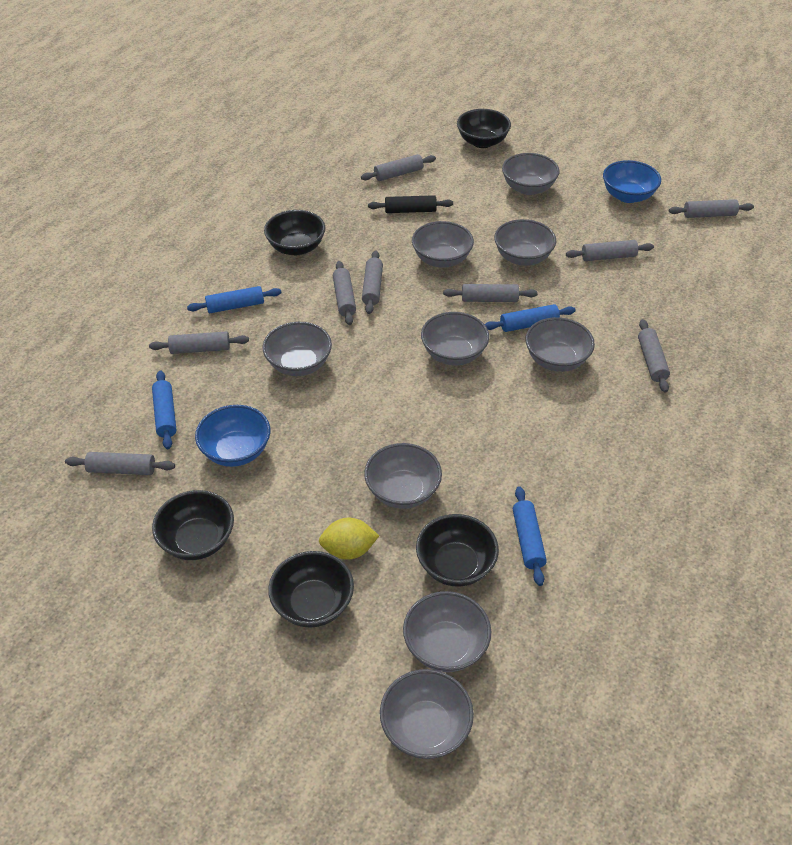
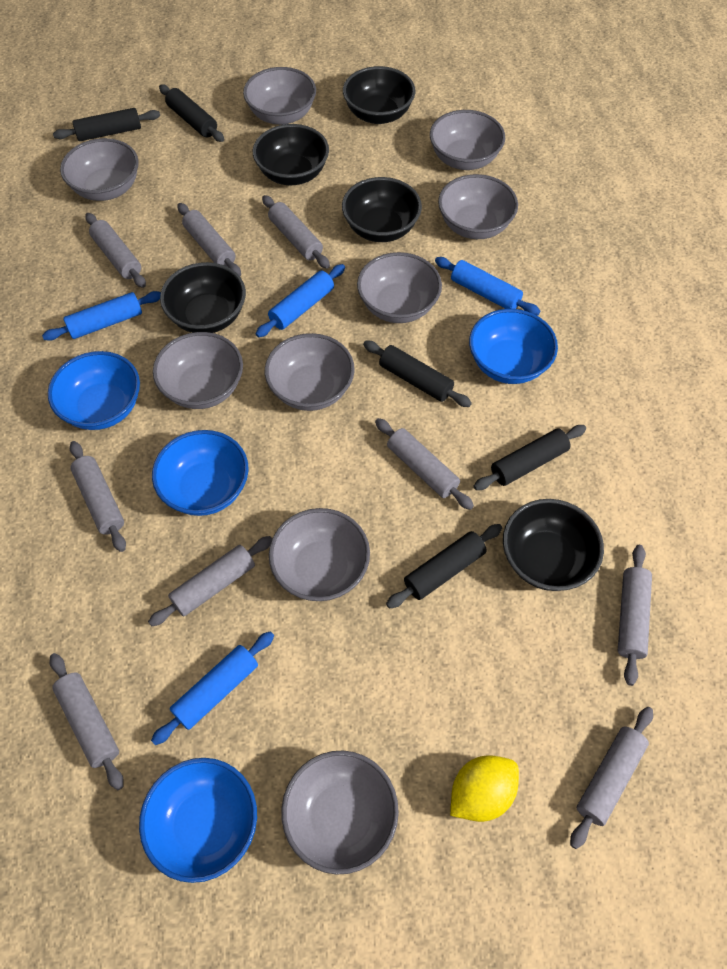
black rolling pin: 1 -> 5
blue bowl: 2 -> 4

